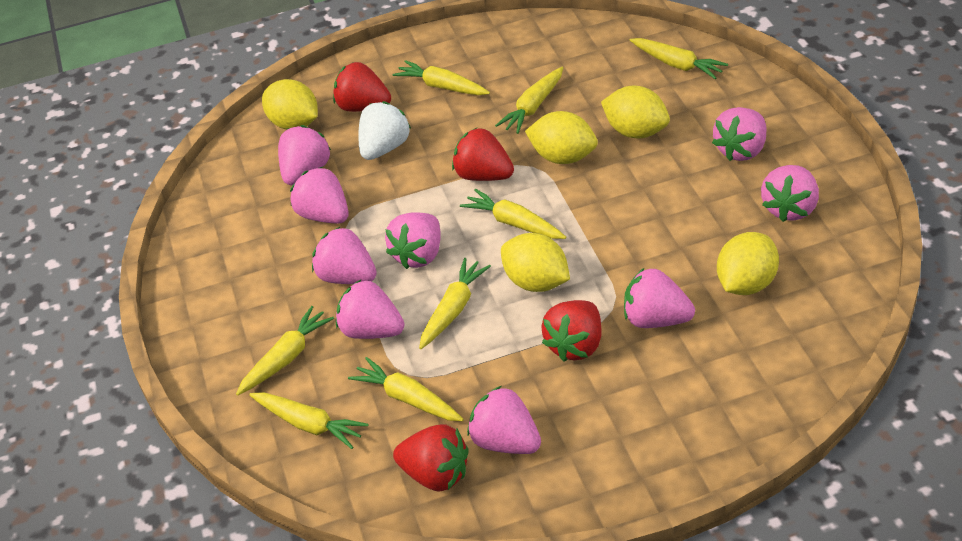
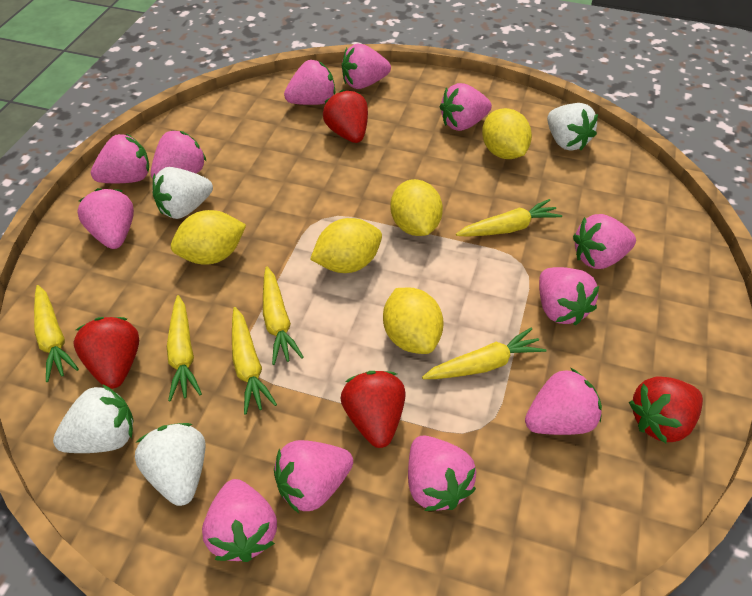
pink strawberry: 9 -> 12
white strawberry: 1 -> 4
yellow carrot: 8 -> 6

